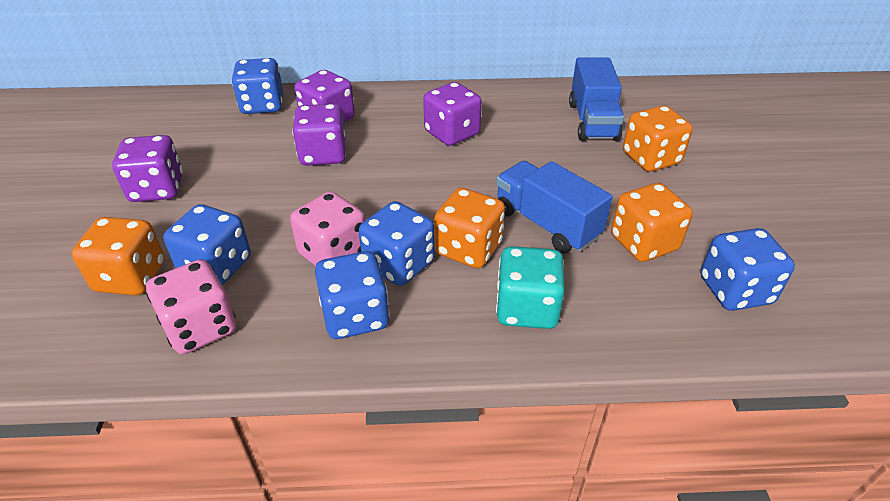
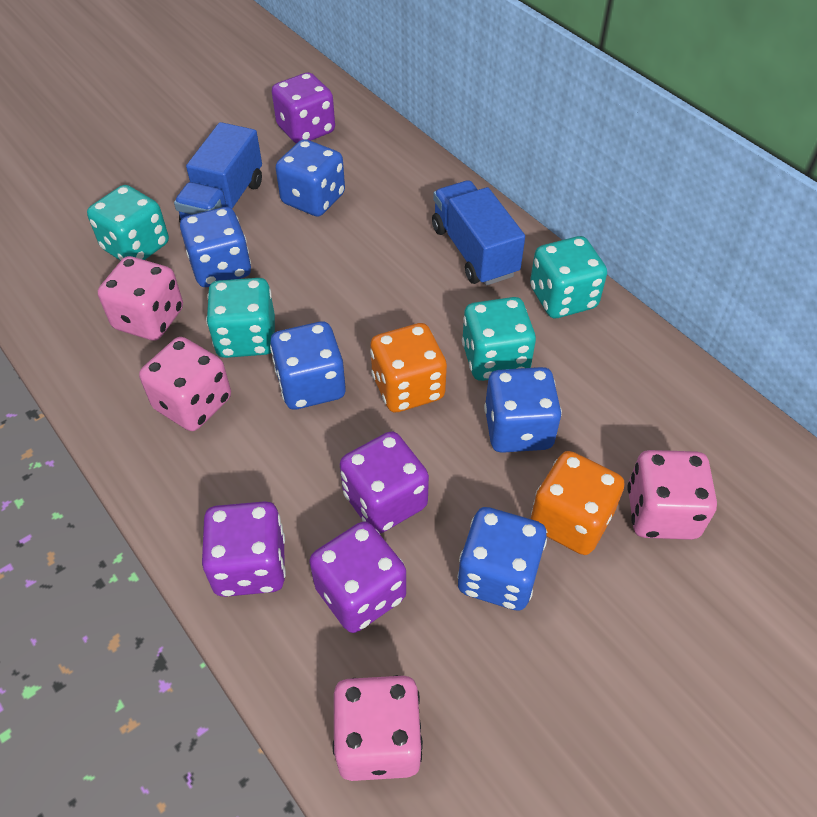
orange dice: 4 -> 2
pink dice: 2 -> 4
turquoise dice: 1 -> 4

